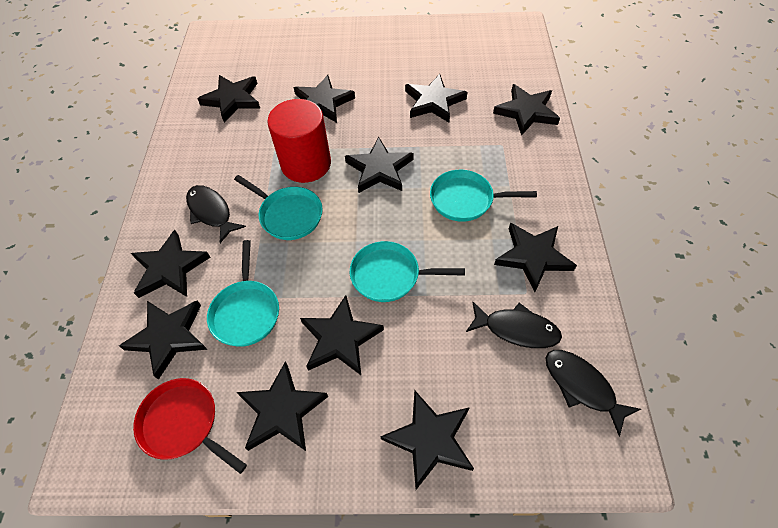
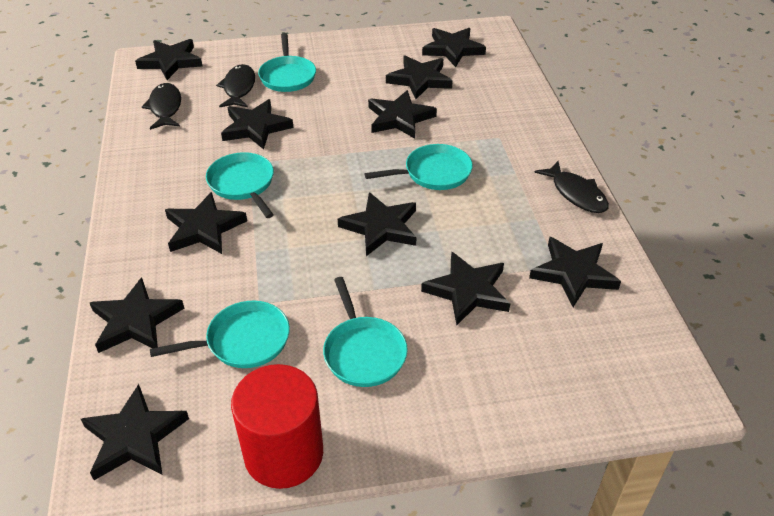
red pan: 1 -> 0
turquoise pan: 4 -> 5

